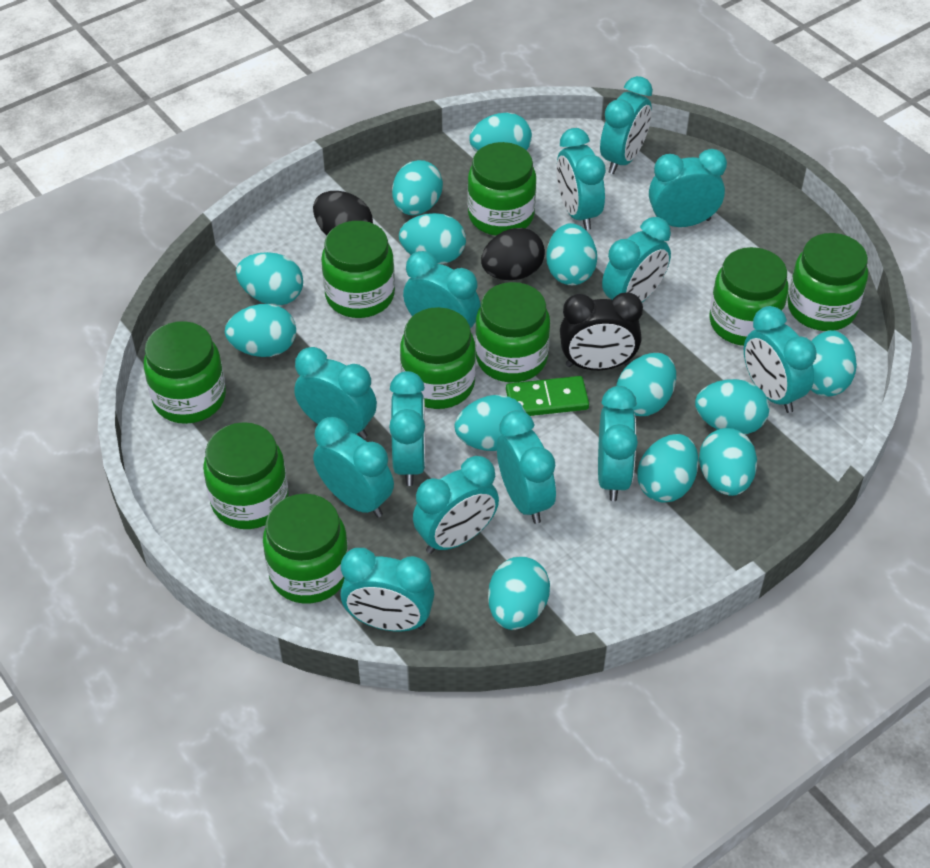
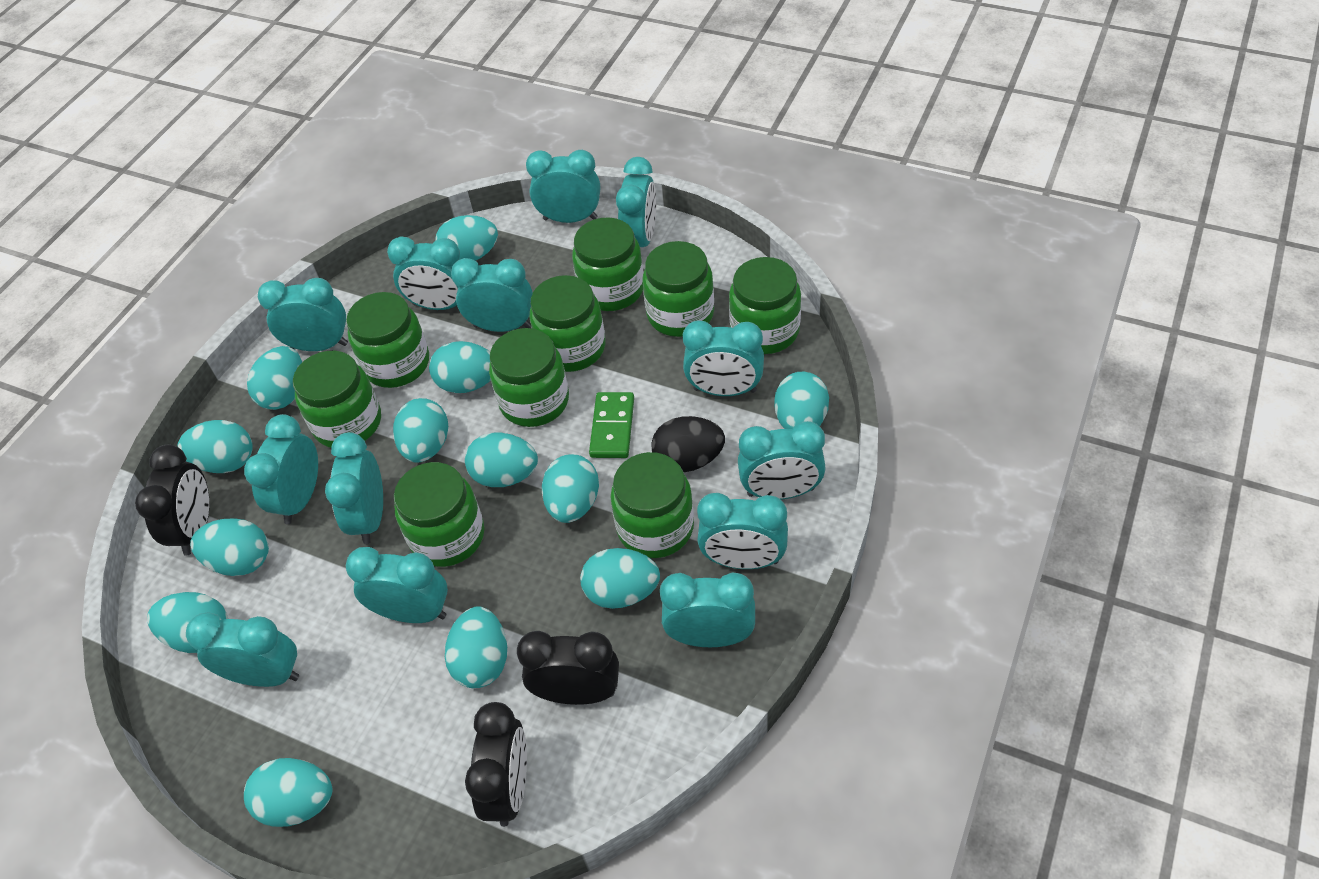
black clock: 1 -> 3
black egg: 2 -> 1

